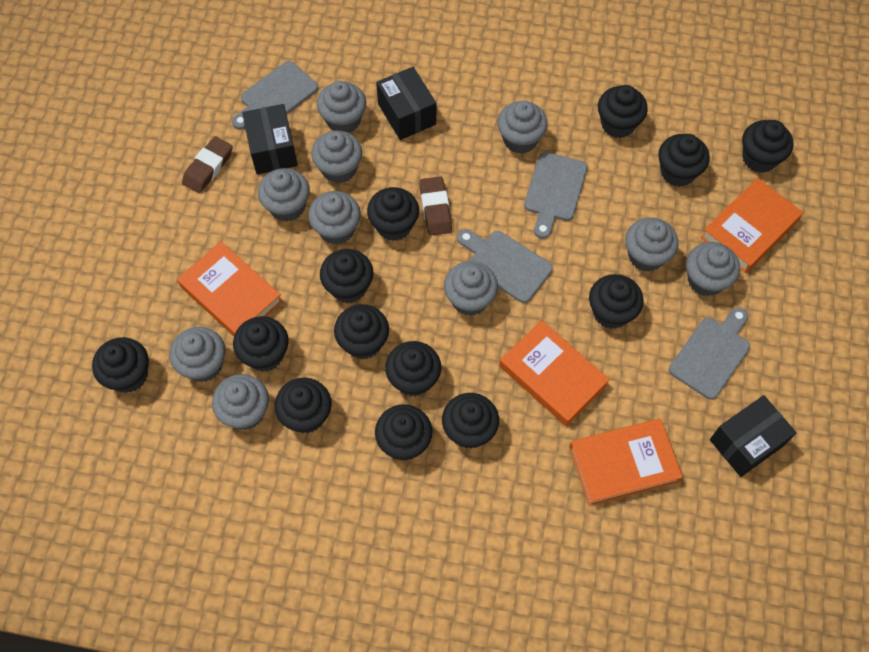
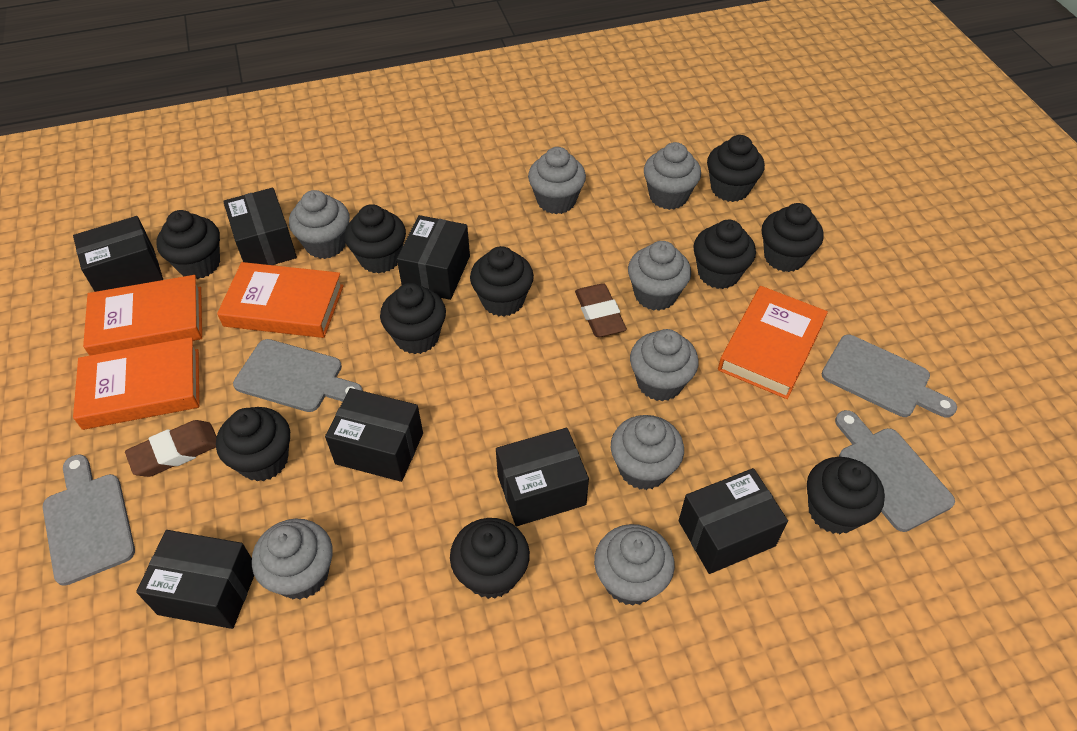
black box: 3 -> 7
black cupcake: 13 -> 10
grey cupcake: 10 -> 8

